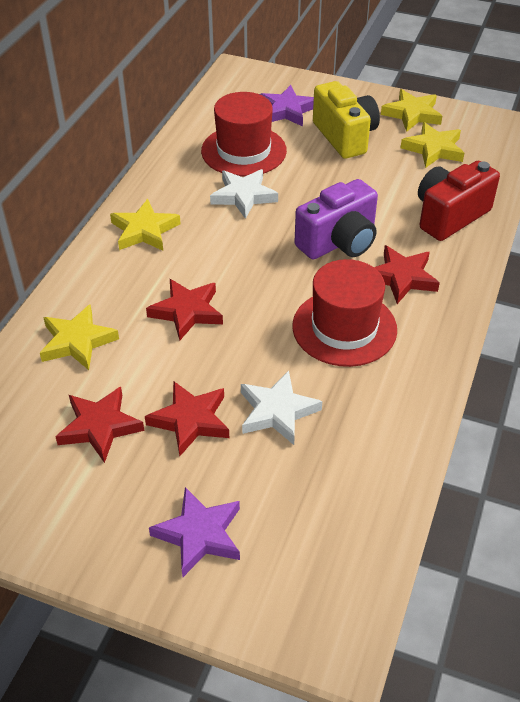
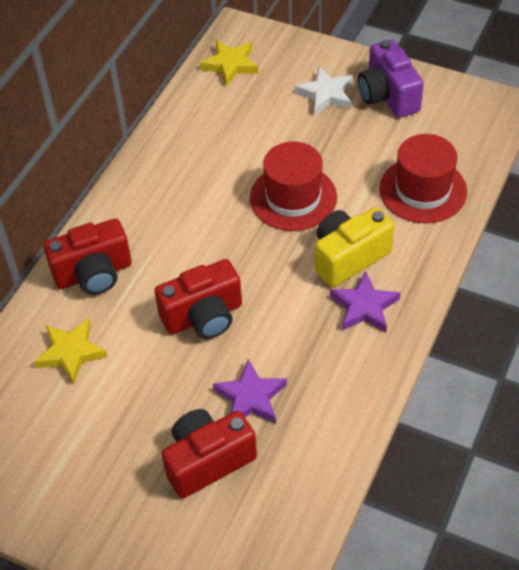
red camera: 1 -> 3
red star: 4 -> 0
white star: 2 -> 1
yellow star: 4 -> 2

